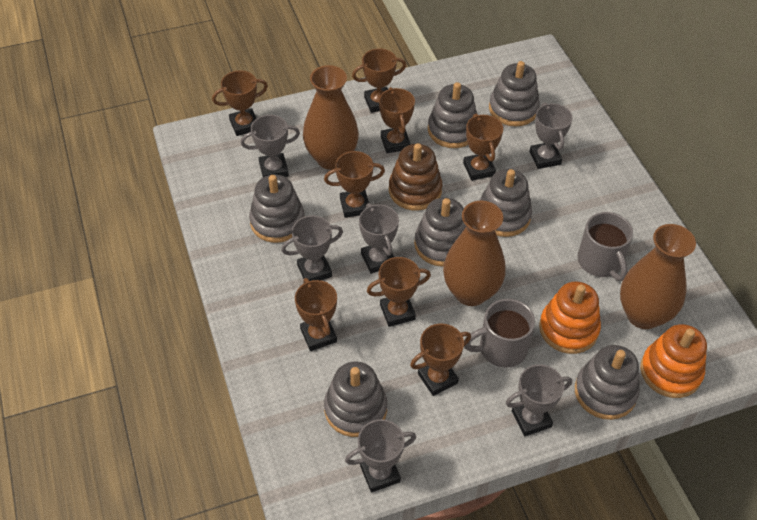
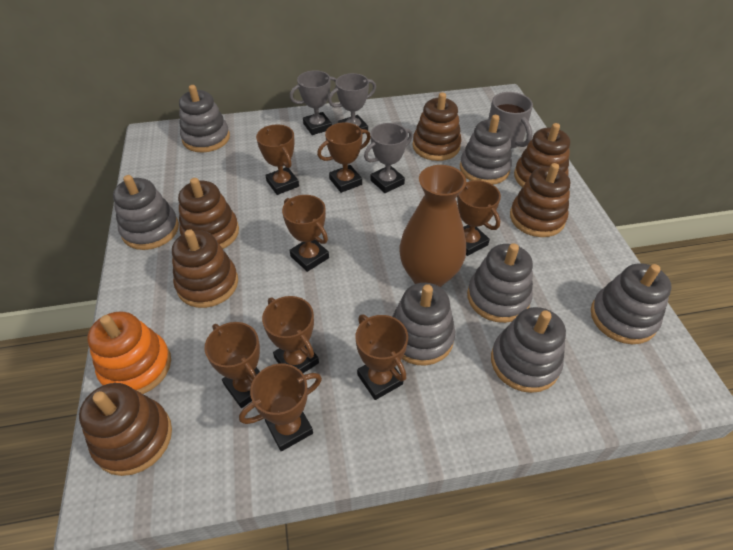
brown stacking toy: 1 -> 6
brown vase: 3 -> 1
grey mug: 2 -> 1
grey trophy: 6 -> 3
orange stacking toy: 2 -> 1

